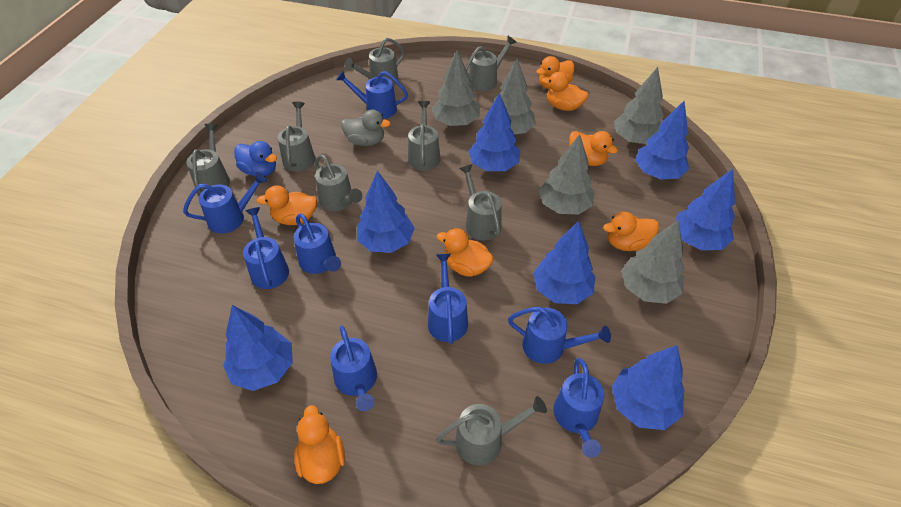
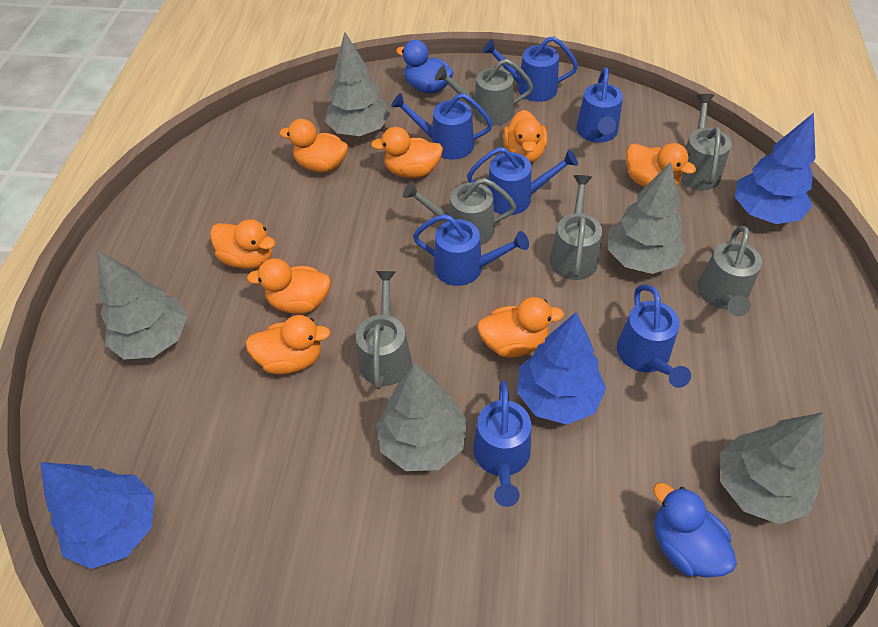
blue duck: 1 -> 2
blue tree: 7 -> 3
blue watering can: 8 -> 7
grey duck: 1 -> 0
grey watering can: 8 -> 6
orange duck: 7 -> 8

